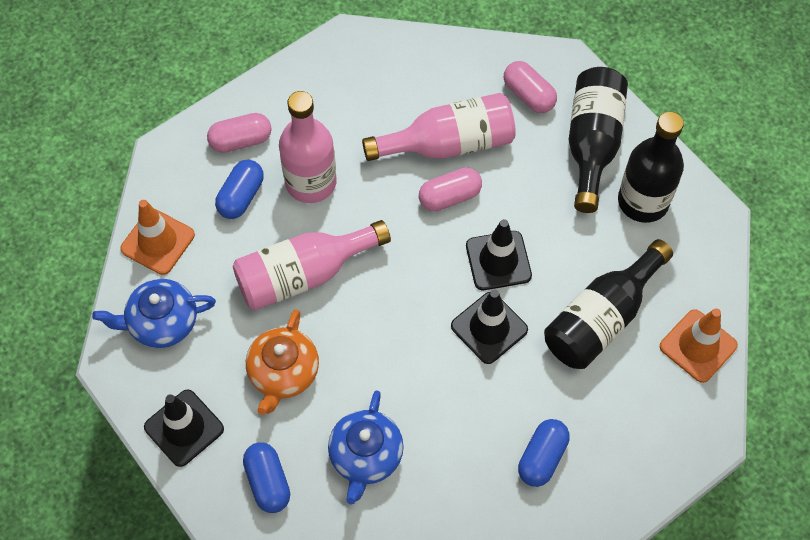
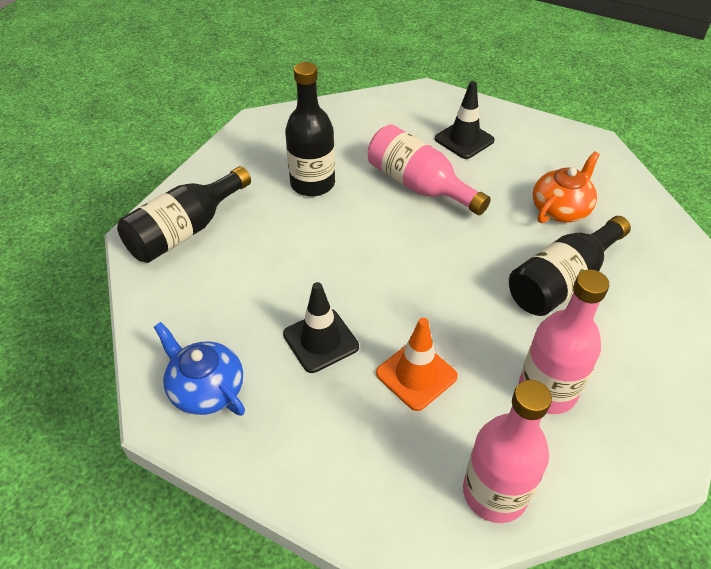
black traffic cone: 3 -> 2
blue capsule: 3 -> 0
blue teapot: 2 -> 1
orange traffic cone: 2 -> 1
pink capsule: 3 -> 0

